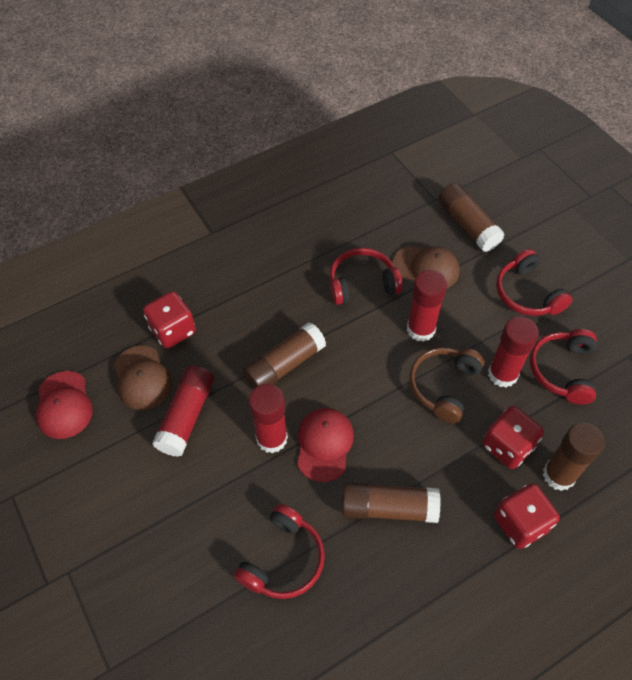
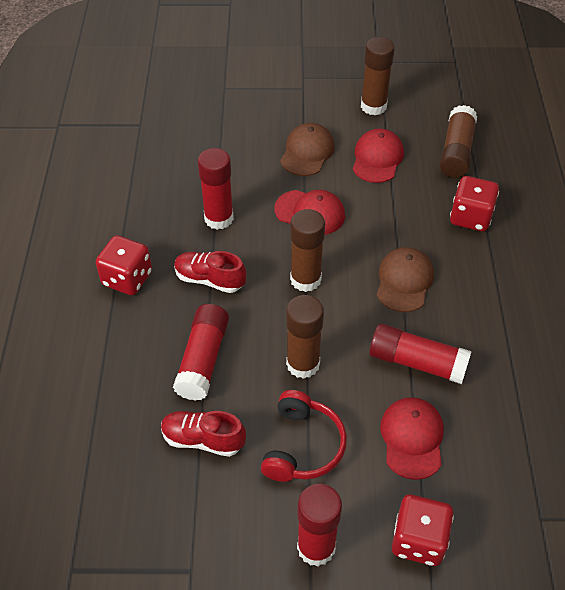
brown headphones: 1 -> 0
red cap: 2 -> 3
red headphones: 4 -> 1
red shoe: 0 -> 2

